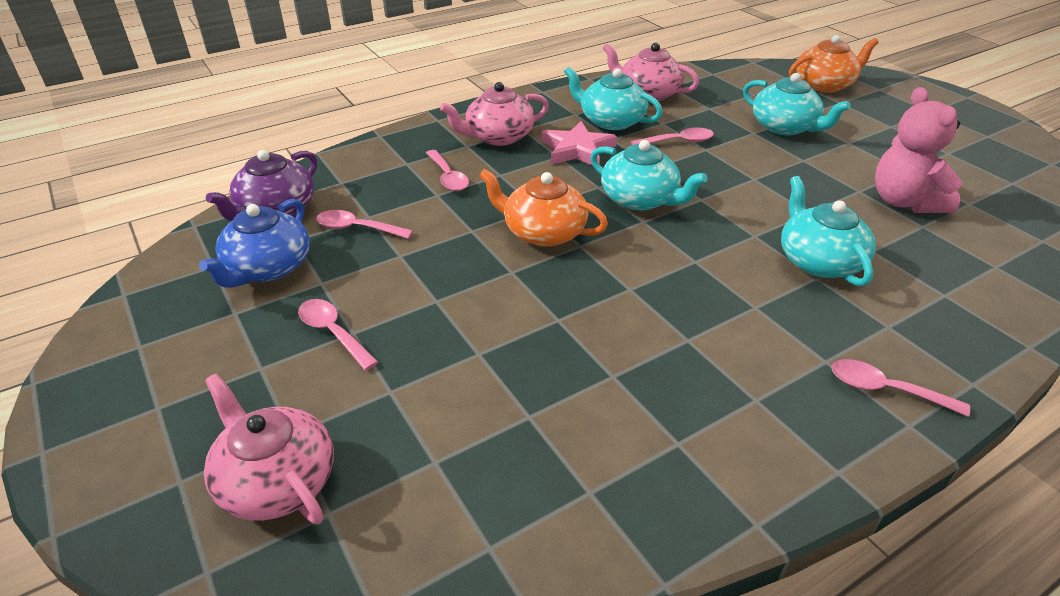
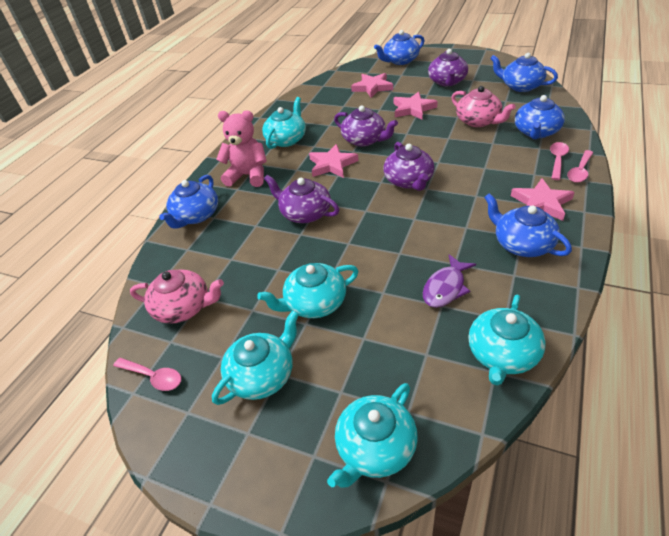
blue teapot: 1 -> 5
orange teapot: 2 -> 0
pink spoon: 5 -> 3
pink star: 1 -> 4
pink teapot: 3 -> 2
purple fish: 0 -> 1
purple teapot: 1 -> 4
turquoise teapot: 4 -> 5

